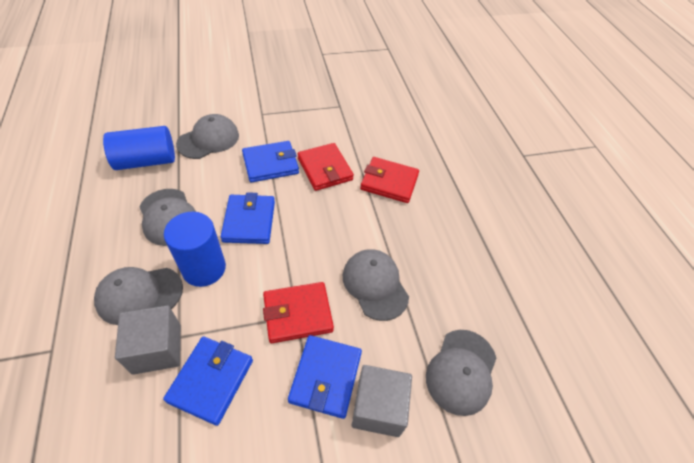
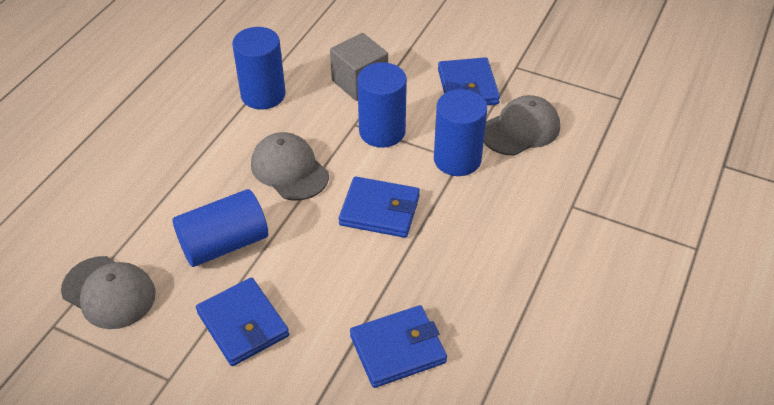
blue cylinder: 2 -> 4
grey cap: 5 -> 3
grey cube: 2 -> 1
red wallet: 3 -> 0

